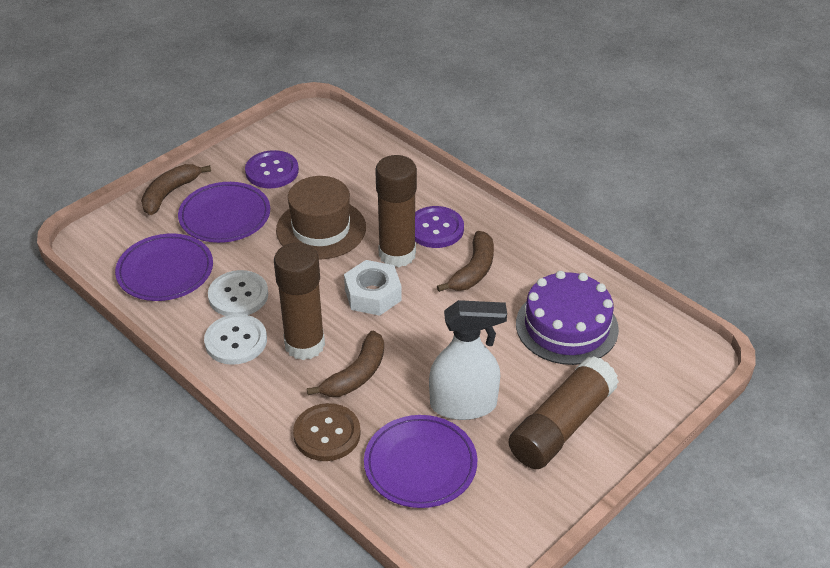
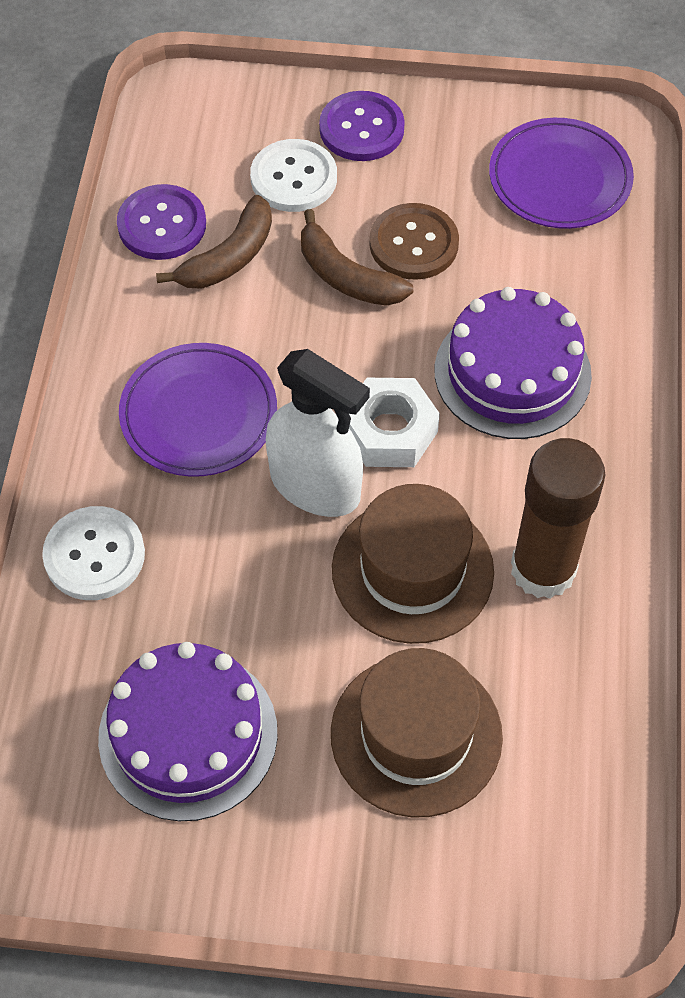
brown banana: 3 -> 2
brown glue stick: 3 -> 1
brown hat: 1 -> 2
purple cake: 1 -> 2
purple plate: 3 -> 2

